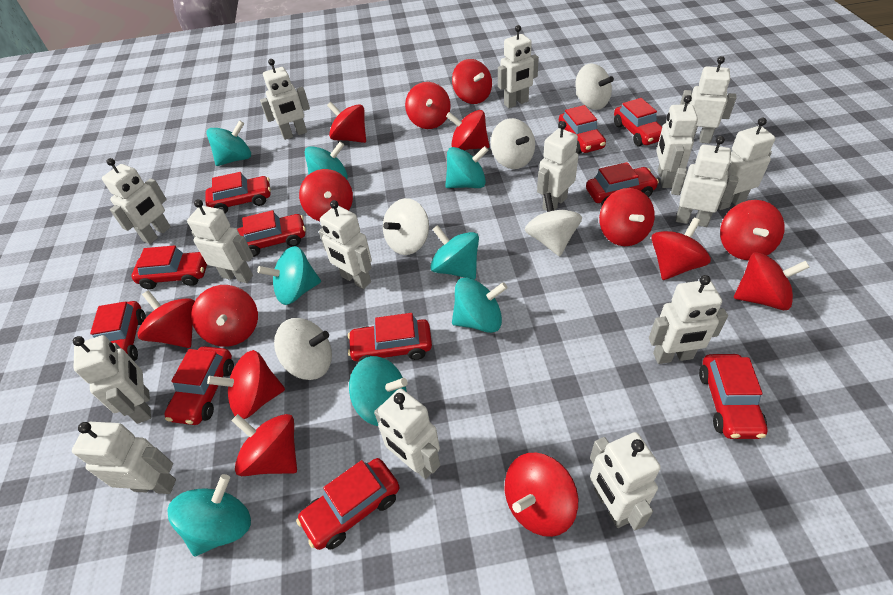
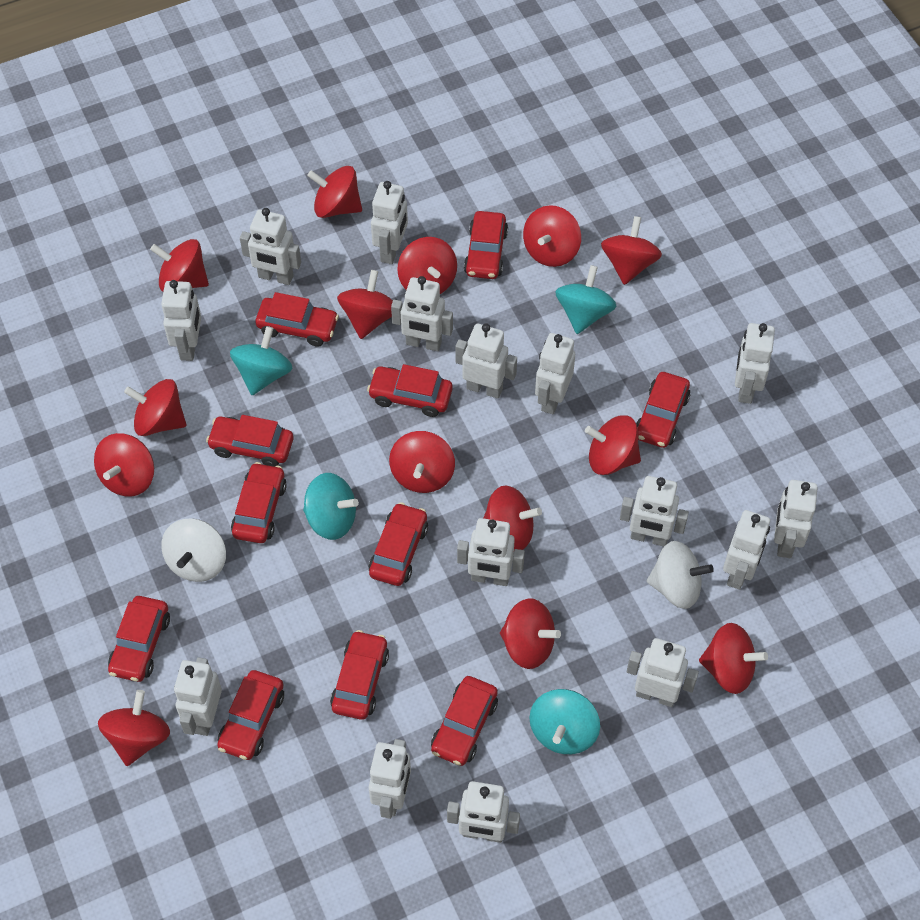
turquoise spinning top: 8 -> 4
white spinning top: 5 -> 2

